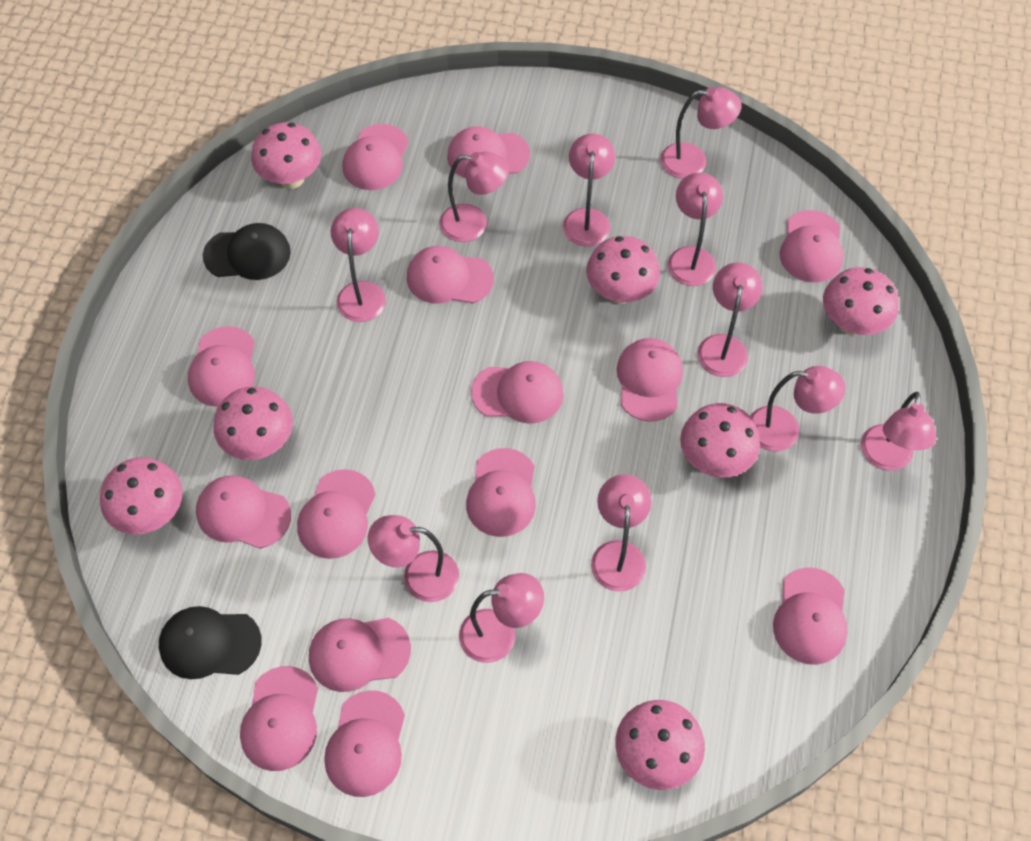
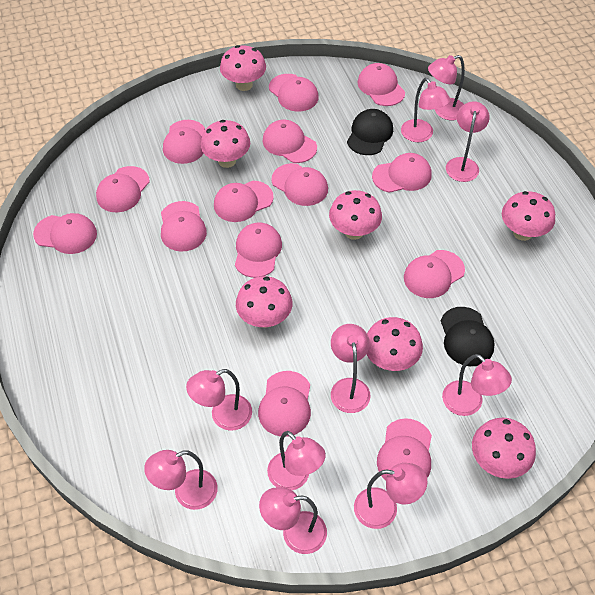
pink lamp: 11 -> 10

